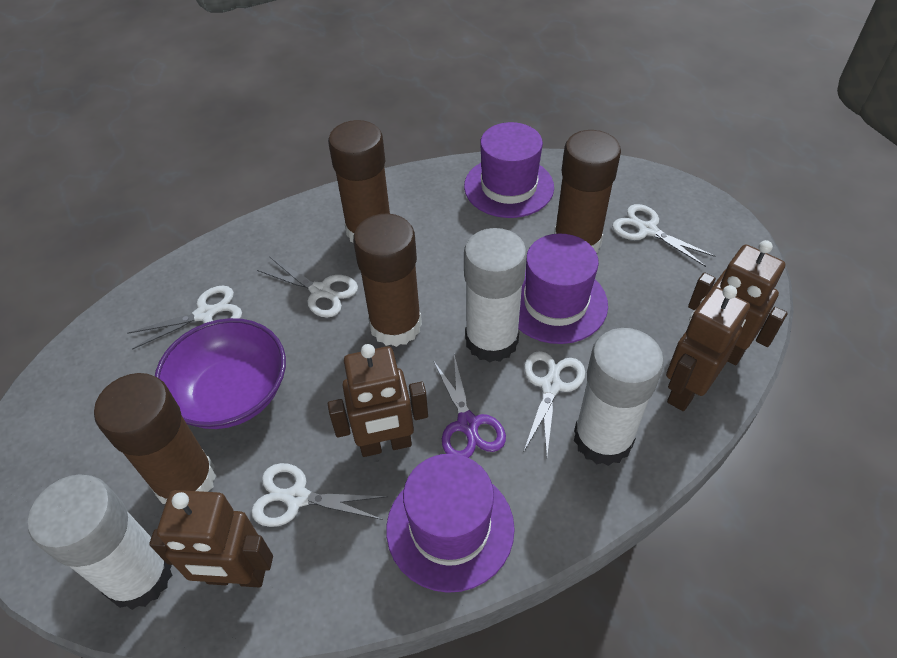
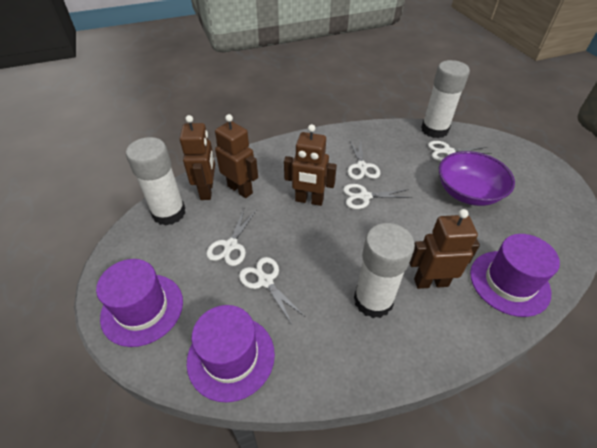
brown glue stick: 4 -> 0
purple scissors: 1 -> 0

